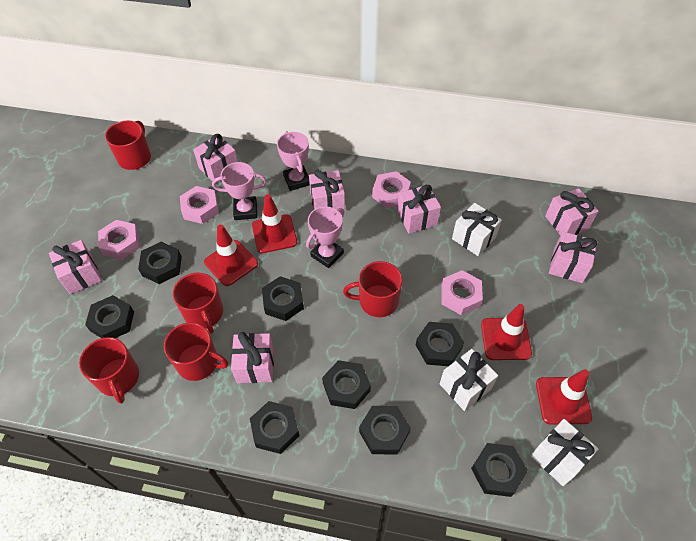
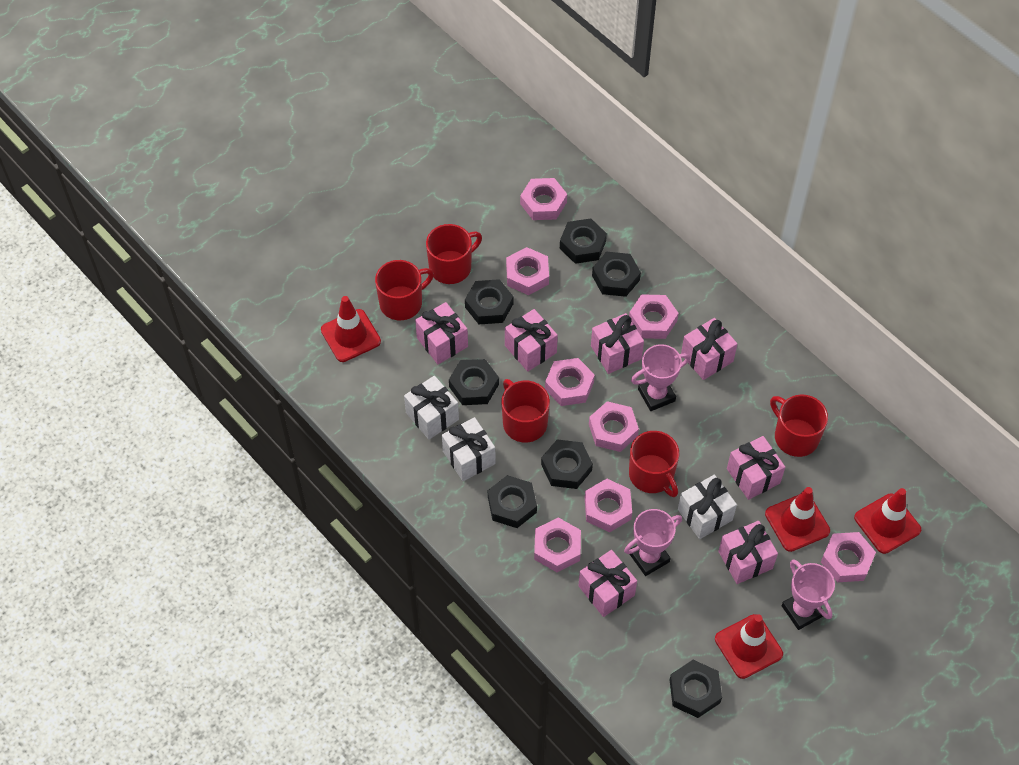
black nut: 8 -> 7
pink nut: 4 -> 8

